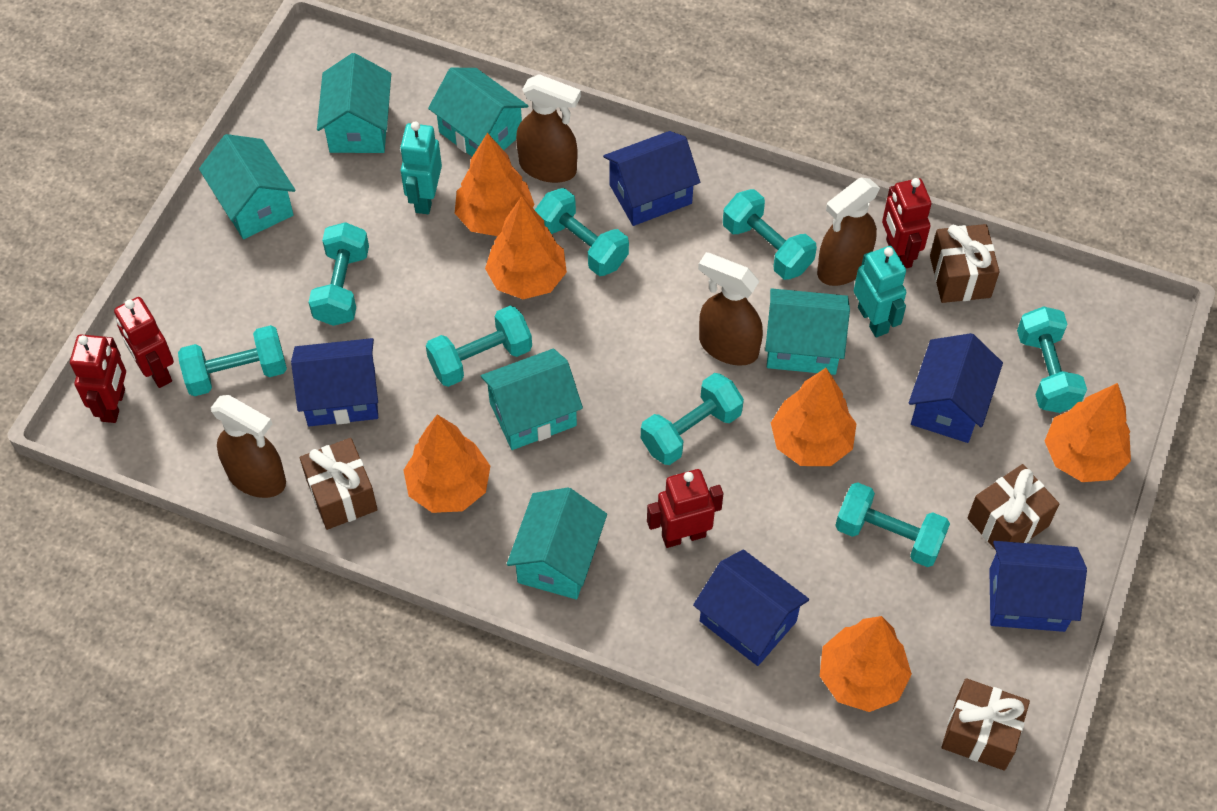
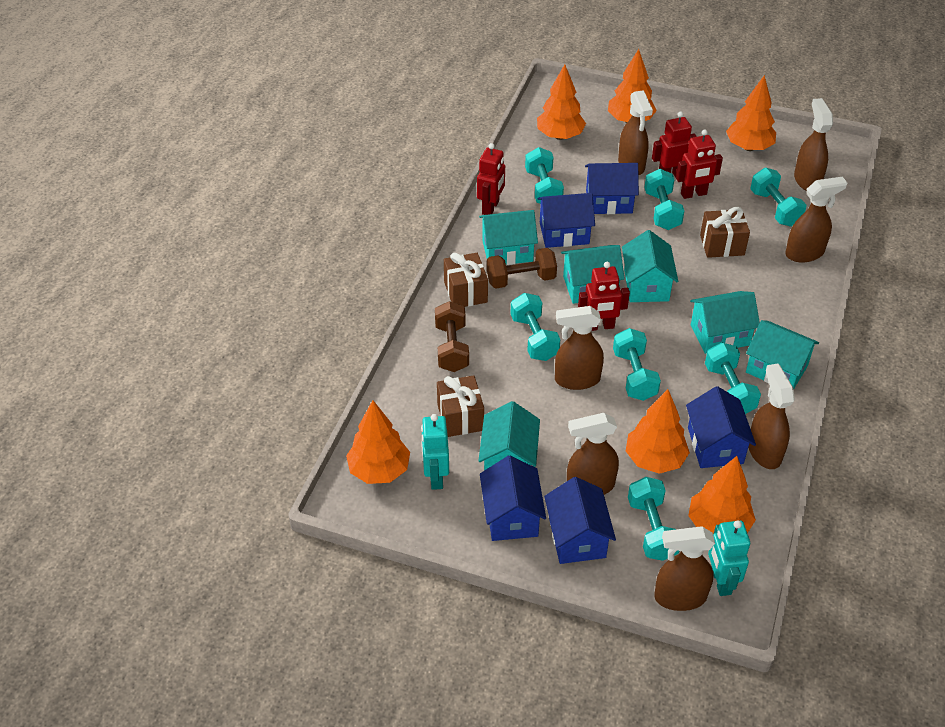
brown dumbbell: 0 -> 2
brown gift: 4 -> 3
brown spray bottle: 4 -> 7
turquoise dumbbell: 8 -> 7

